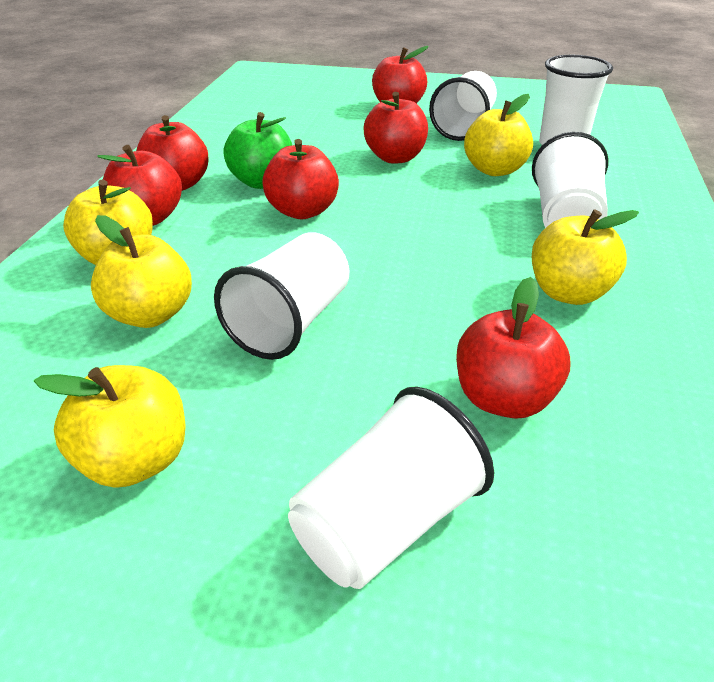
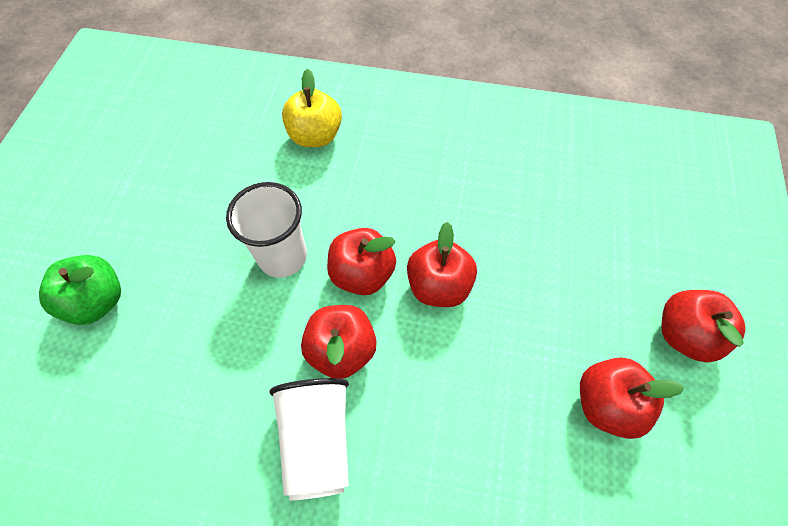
red apple: 6 -> 5
white cup: 5 -> 2
yellow apple: 5 -> 1

